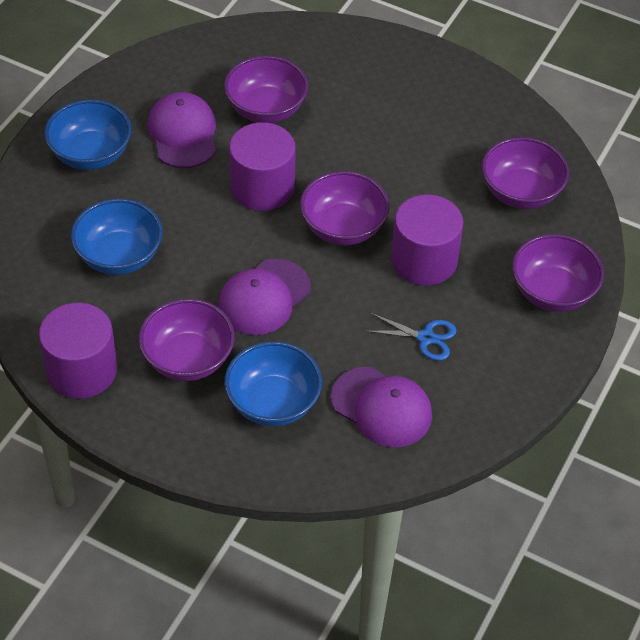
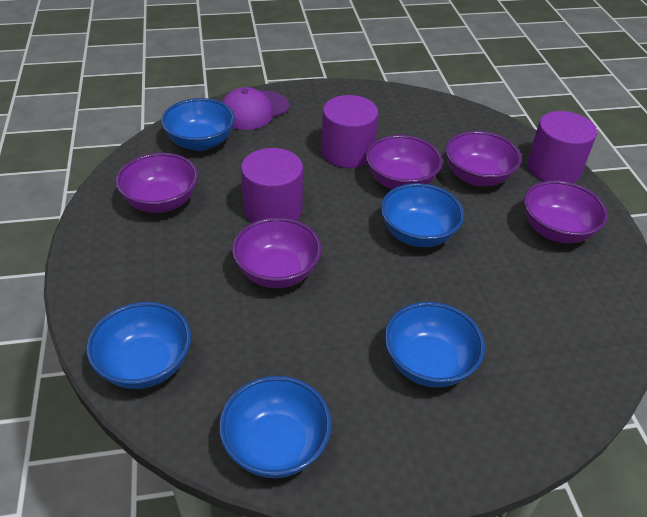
blue bowl: 3 -> 5
blue scissors: 1 -> 0
purple cap: 3 -> 1

